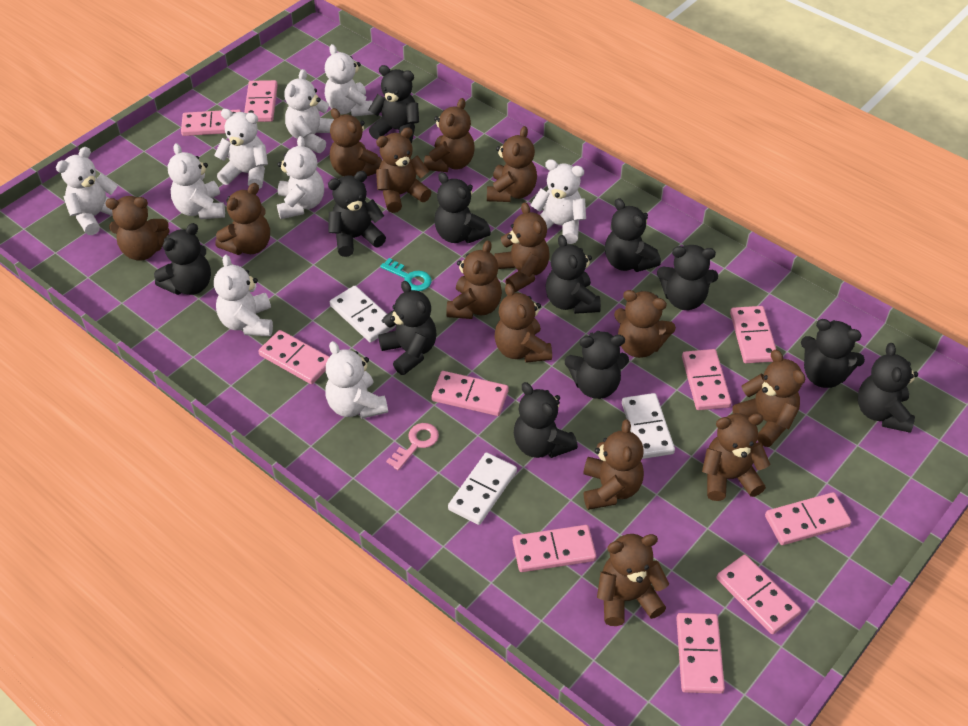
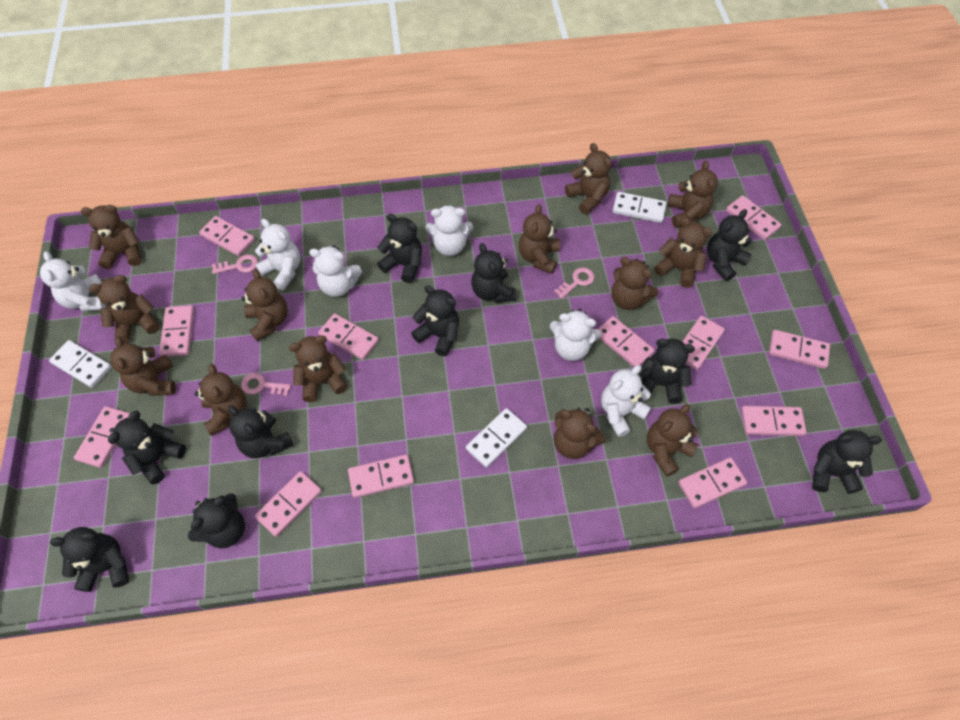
black teddy bear: 12 -> 10
brown teddy bear: 14 -> 13
pink domino: 10 -> 12
pink key: 1 -> 3
turquoise key: 1 -> 0
white teddy bear: 9 -> 6

